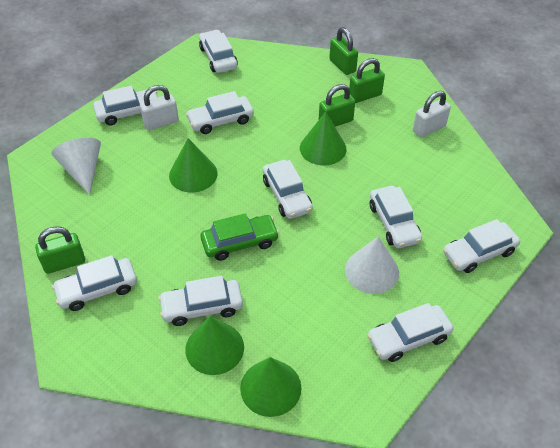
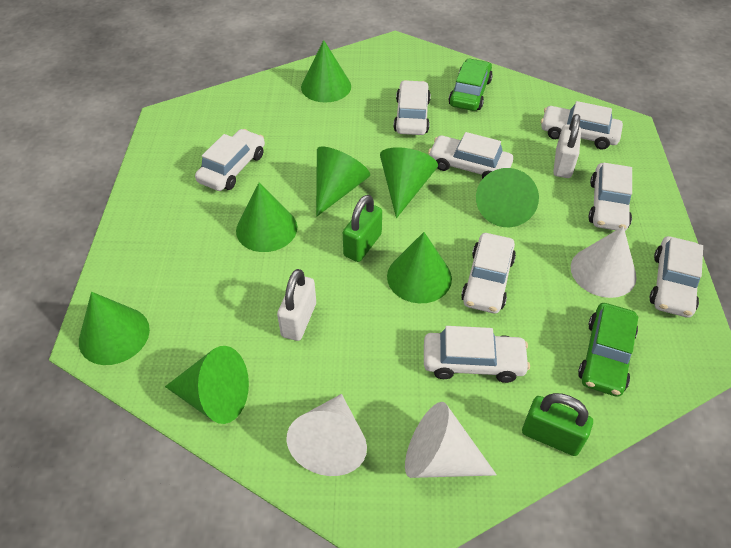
green car: 1 -> 2
green cone: 4 -> 8
green padlock: 4 -> 2
white car: 9 -> 8
white cone: 2 -> 3

